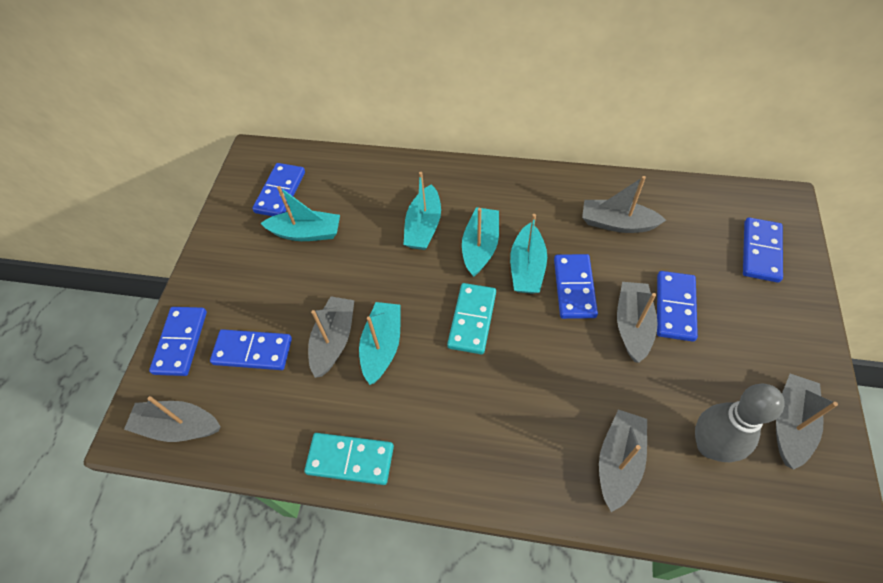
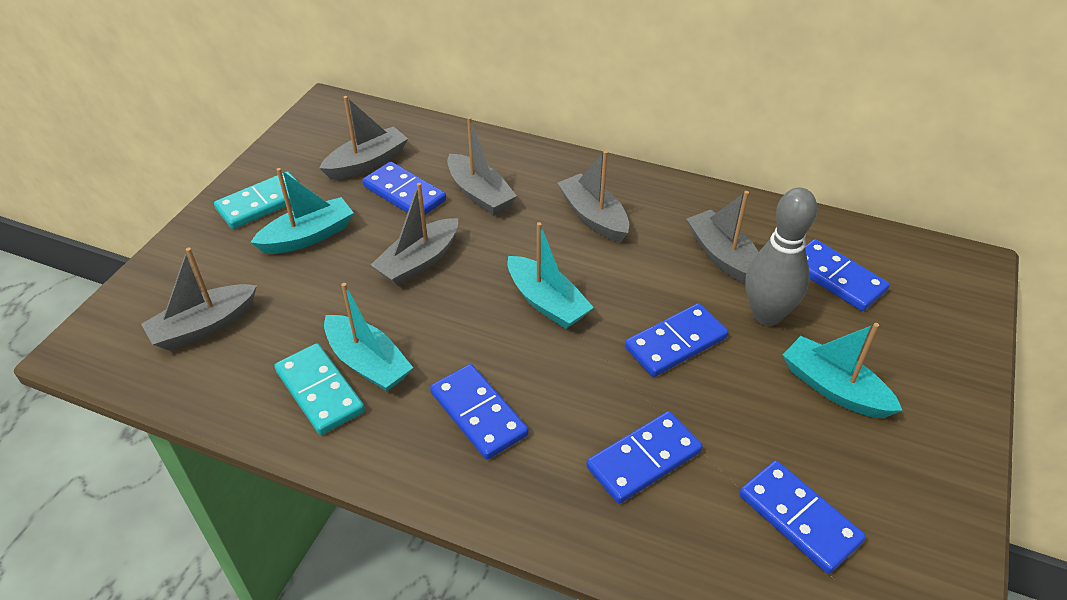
turquoise boat: 5 -> 4

